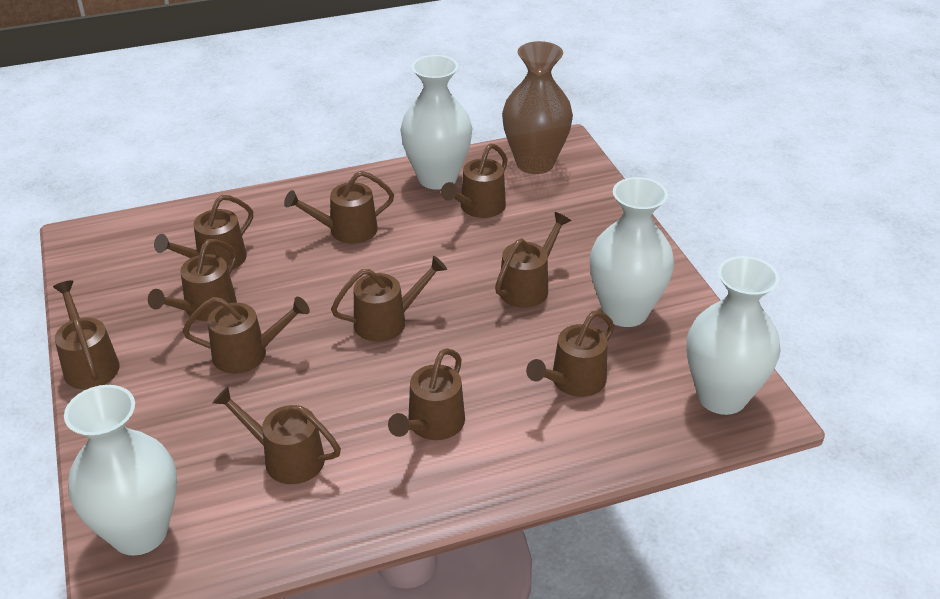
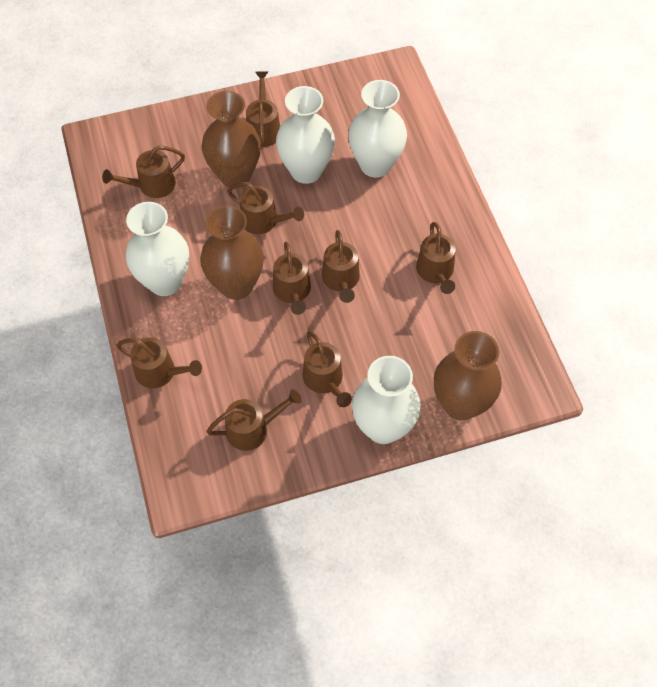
brown vase: 1 -> 3
brown watering can: 11 -> 9

